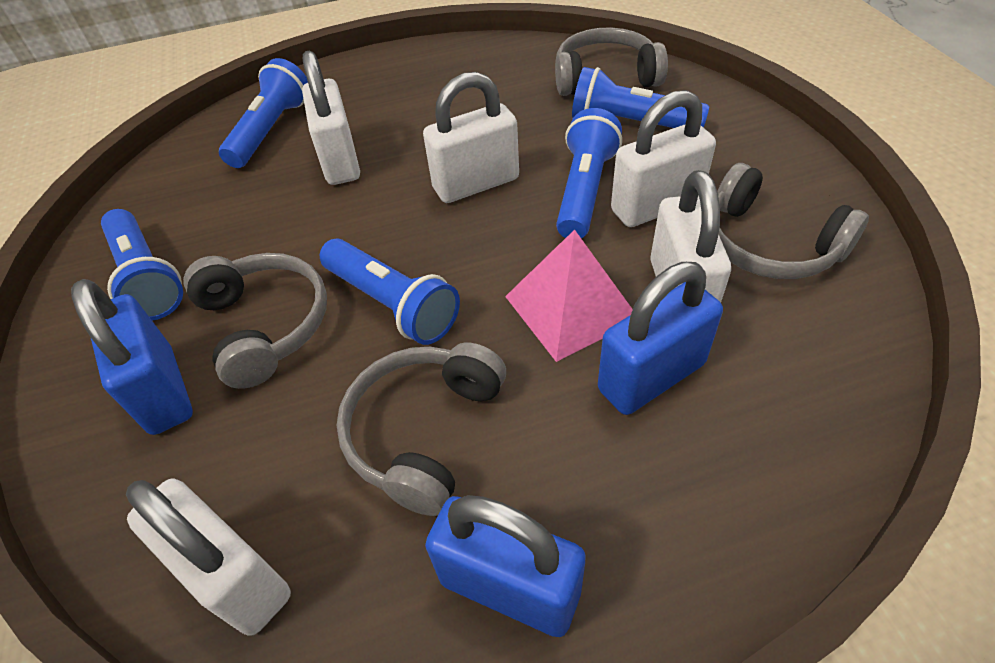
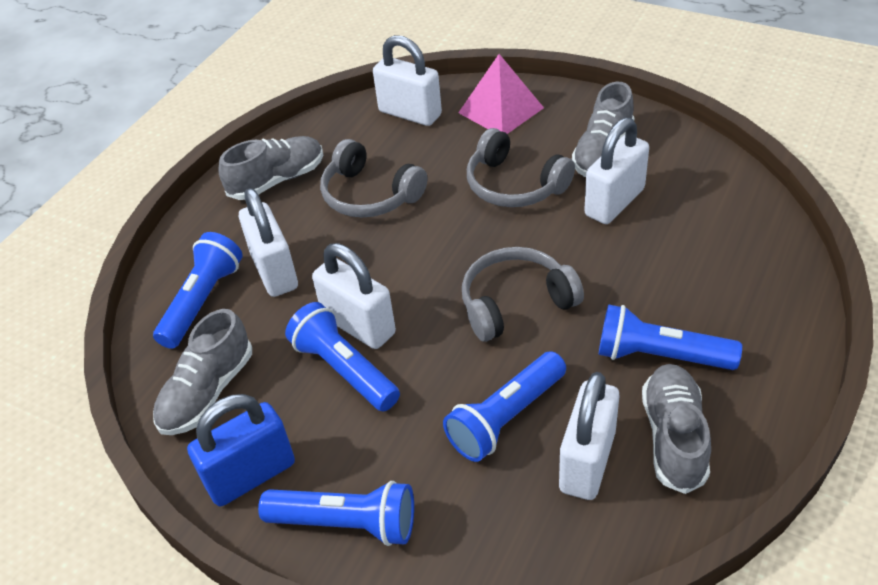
blue padlock: 3 -> 1
grey headphones: 4 -> 3
grey shoe: 0 -> 4

